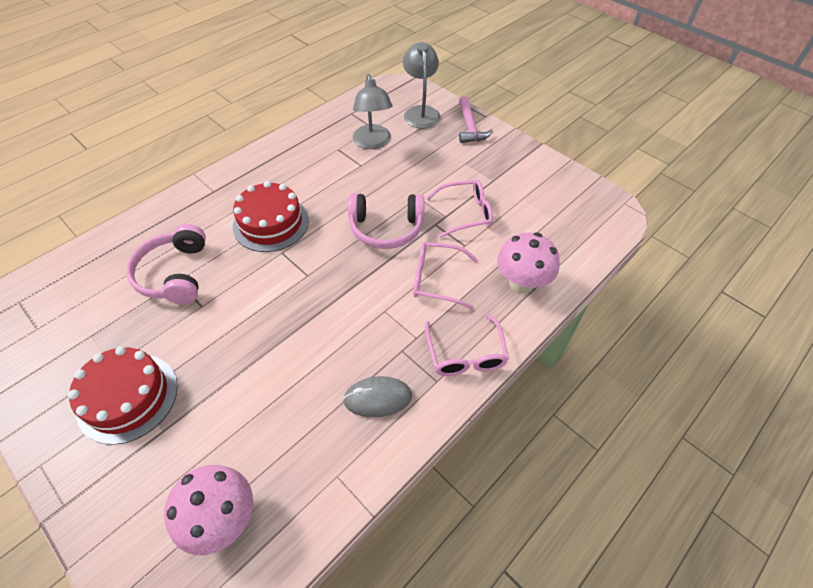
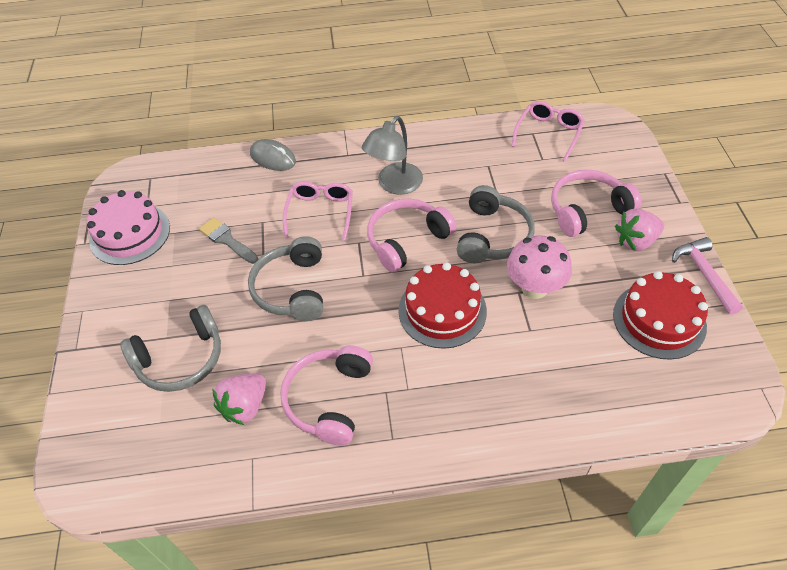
grey brush: 0 -> 1
grey headphones: 0 -> 3
grey lamp: 2 -> 1
pink cake: 0 -> 1
pink glasses: 3 -> 2
pink headphones: 2 -> 3
pink mushroom: 2 -> 1
pink strawberry: 0 -> 2

